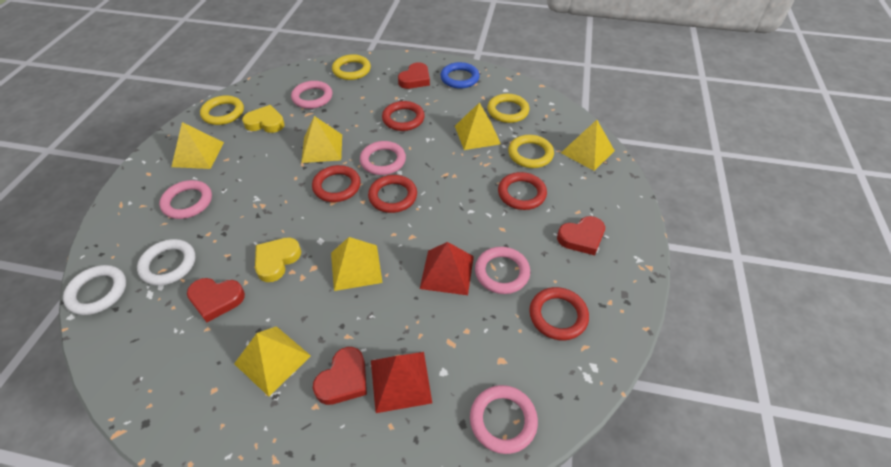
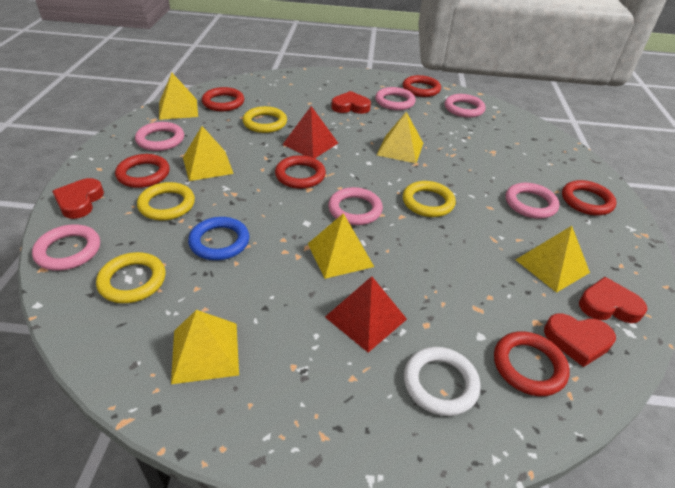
pink ring: 5 -> 6
red ring: 5 -> 6
white ring: 2 -> 1
yellow heart: 2 -> 0

